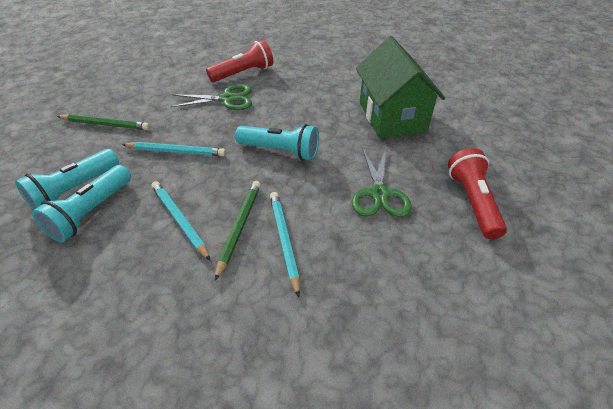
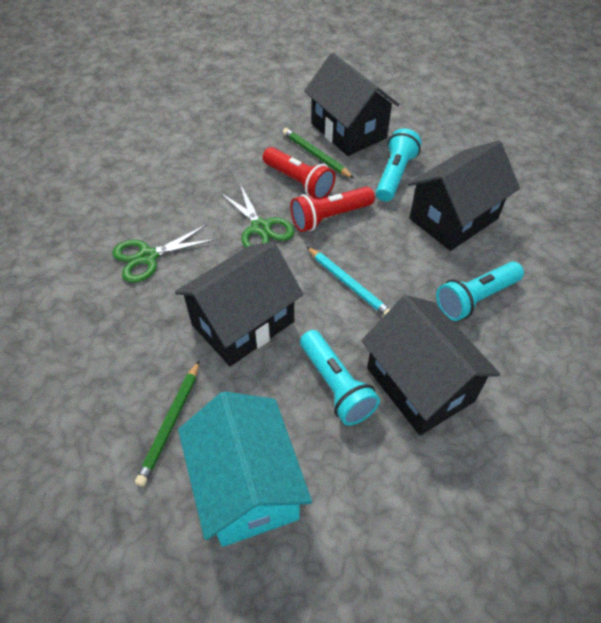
black house: 0 -> 4
green house: 1 -> 0
turquoise house: 0 -> 1
turquoise pencil: 3 -> 1

